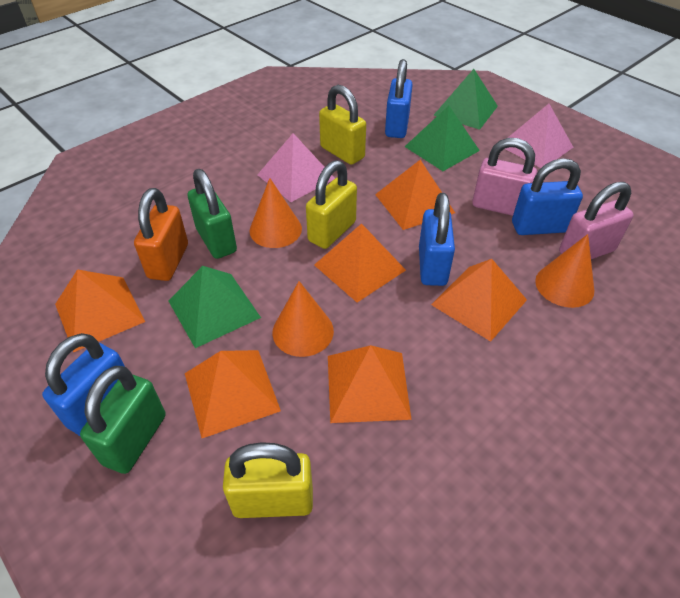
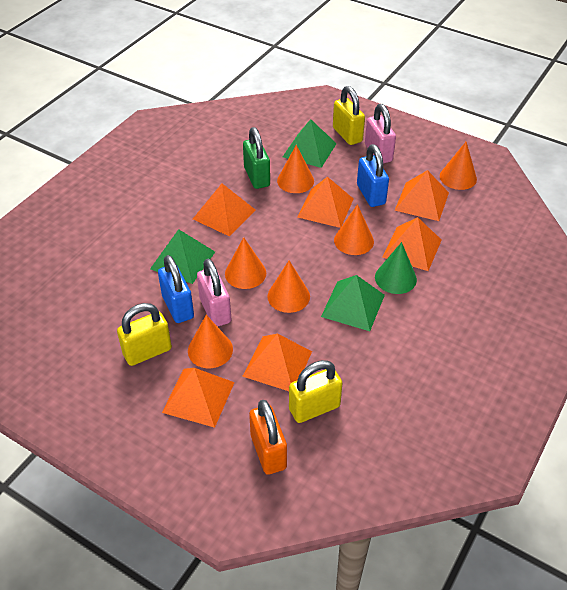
blue padlock: 4 -> 2
green cone: 0 -> 1
green padlock: 2 -> 1
orange cone: 3 -> 6
pink pyramid: 2 -> 0

